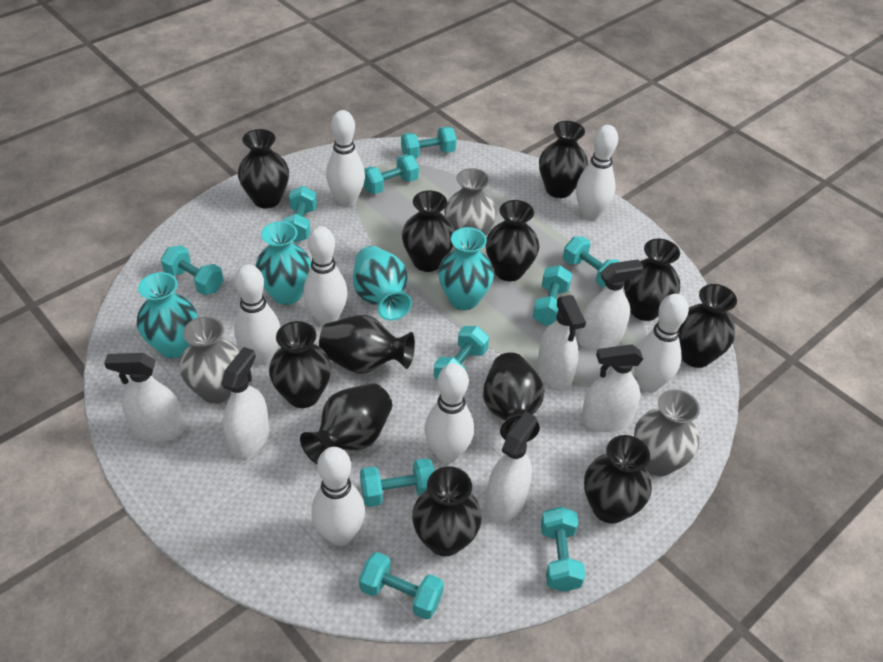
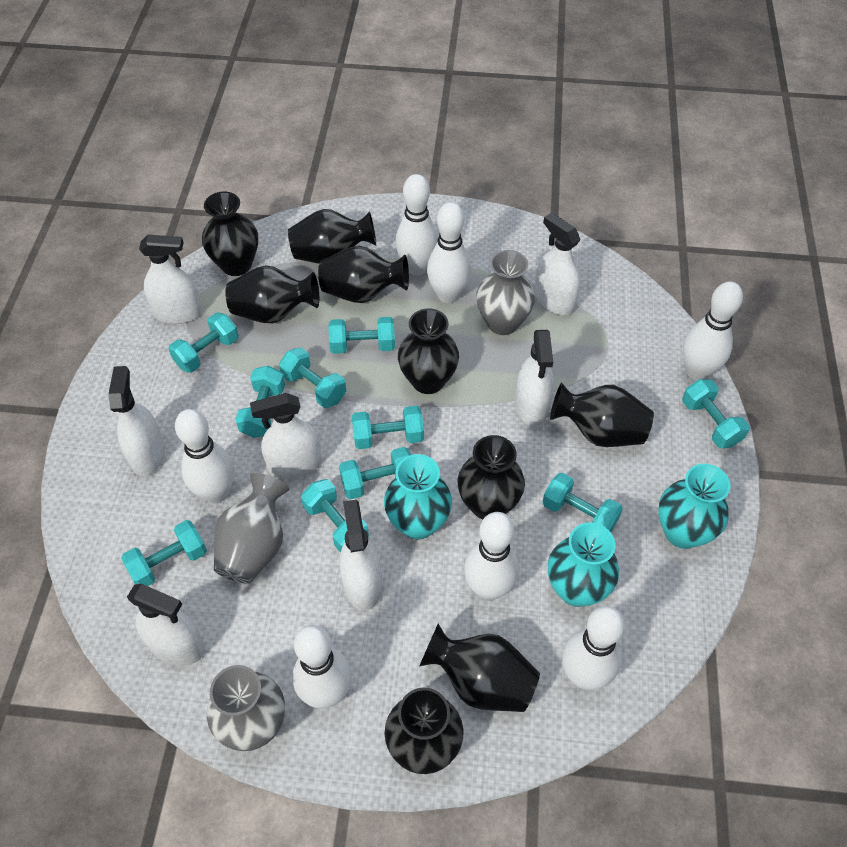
black vase: 12 -> 9
turquoise vase: 4 -> 3
white spray bottle: 6 -> 7

